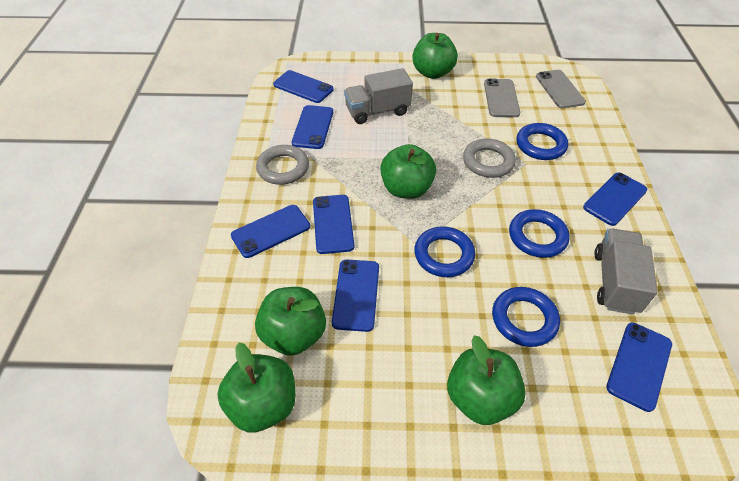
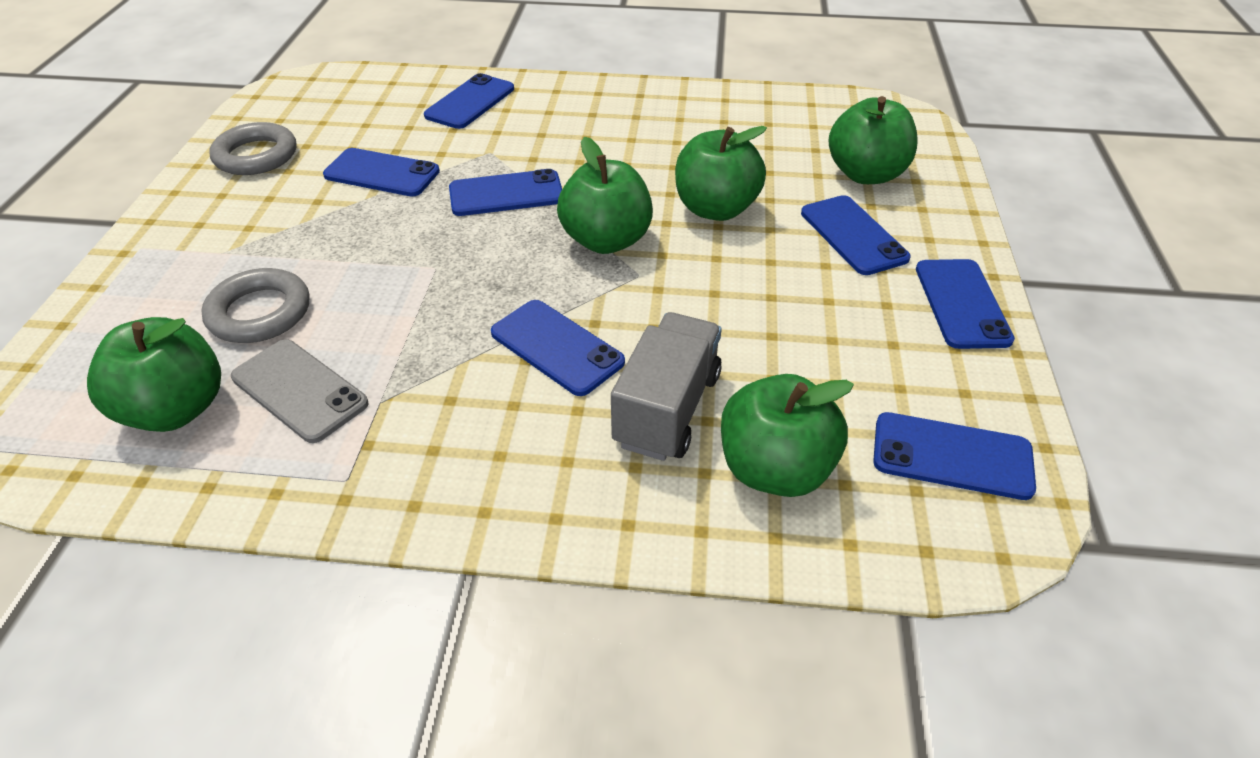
blue ring: 4 -> 0
grey phone: 2 -> 1
grey truck: 2 -> 1

